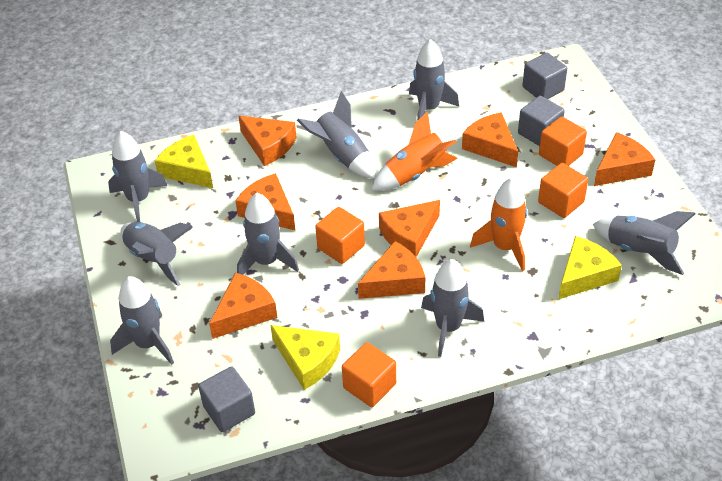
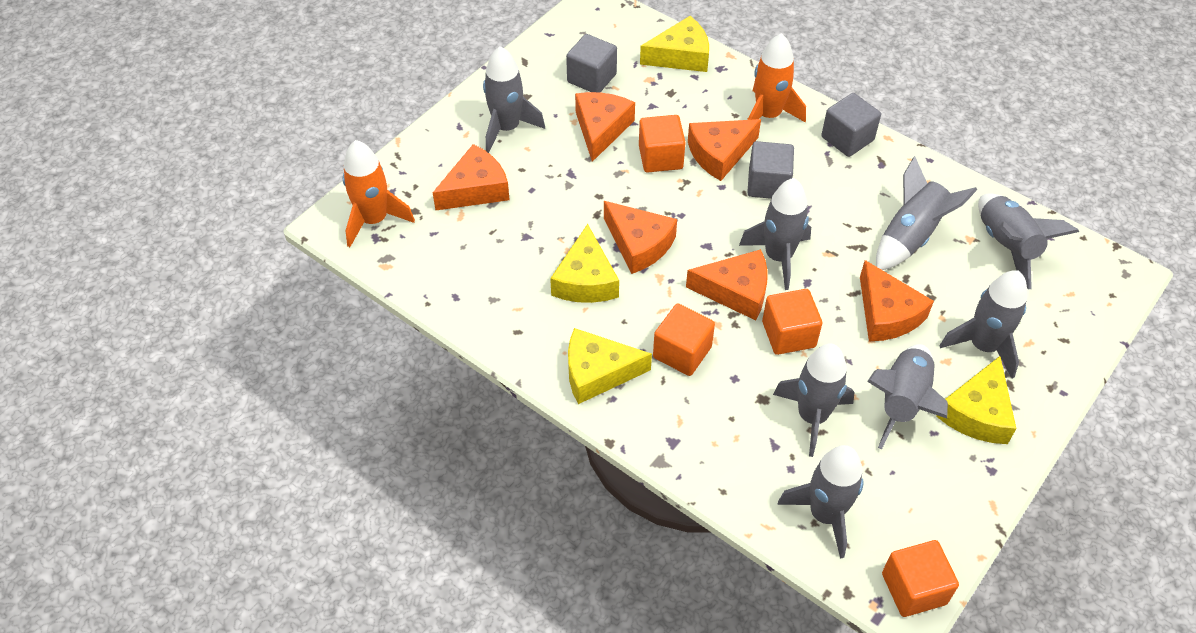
orange cheese: 7 -> 6
yellow cheese: 3 -> 4

